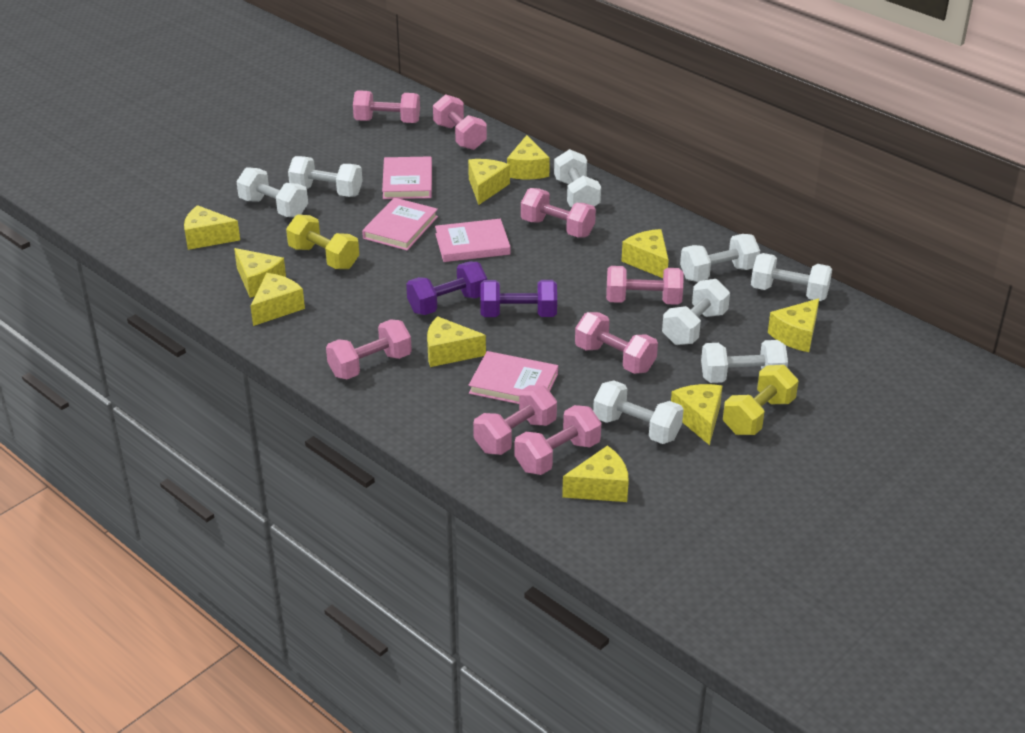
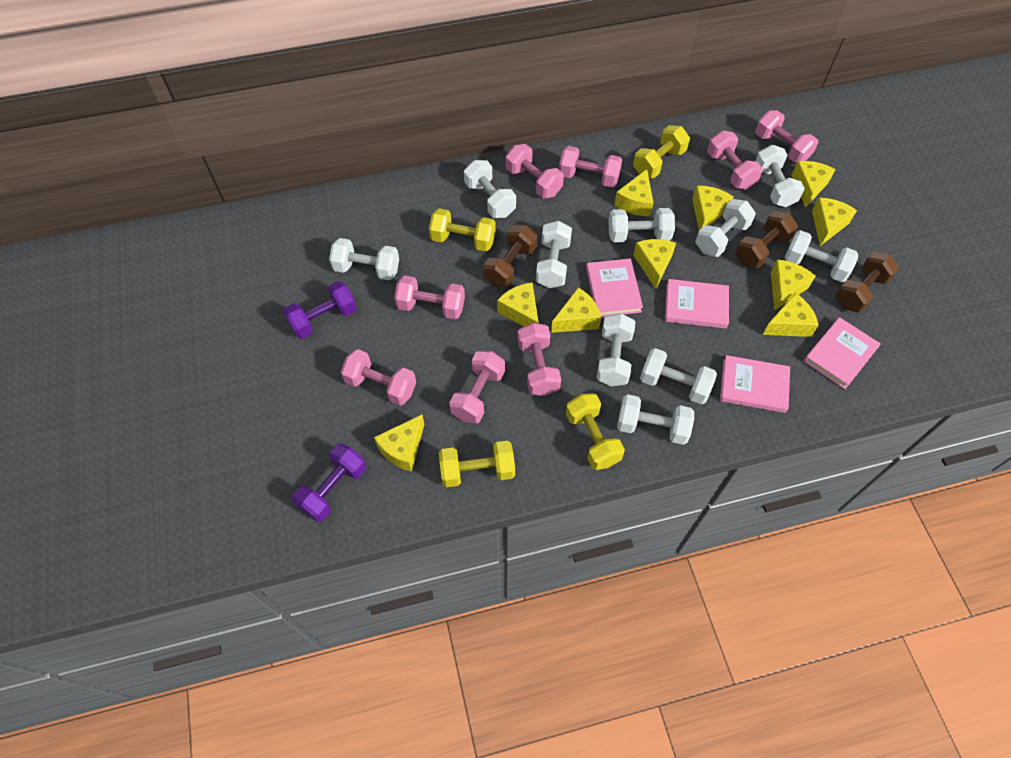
brown dumbbell: 0 -> 3
white dumbbell: 8 -> 10
yellow dumbbell: 2 -> 4

